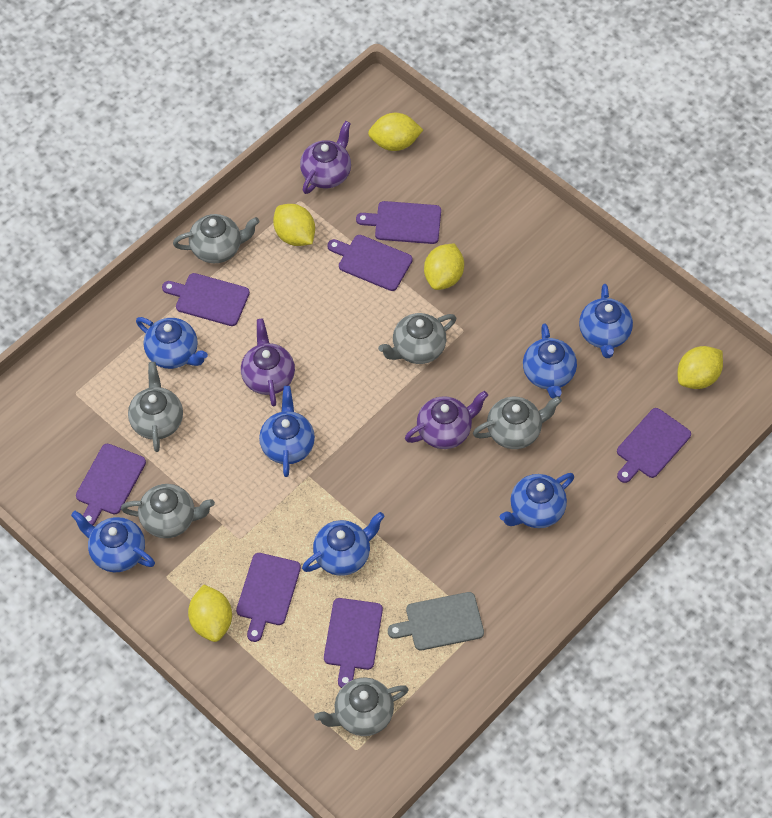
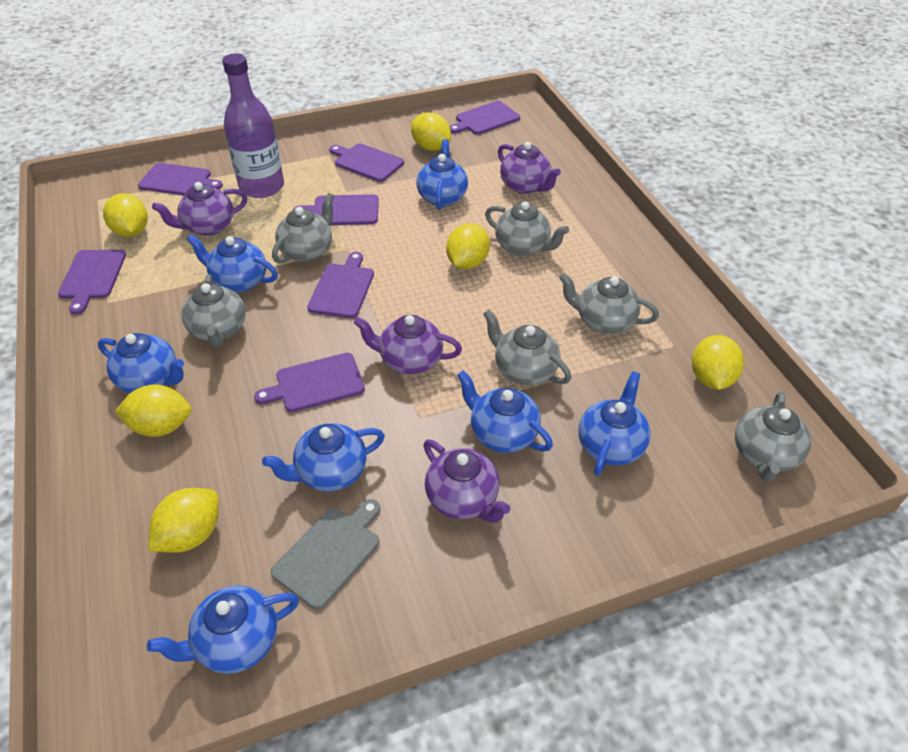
purple bottle: 0 -> 1
purple teapot: 3 -> 4
yellow lemon: 5 -> 6

